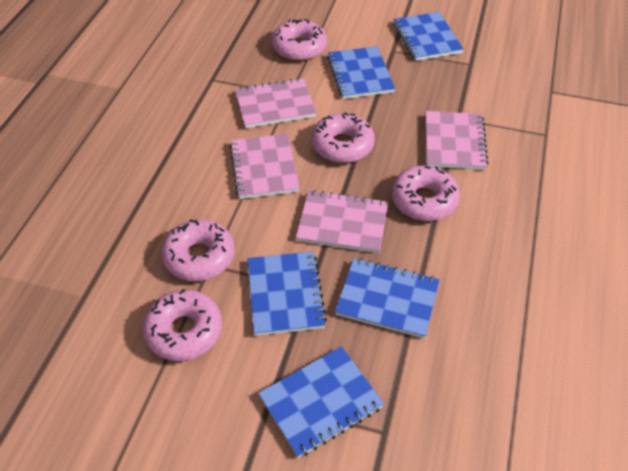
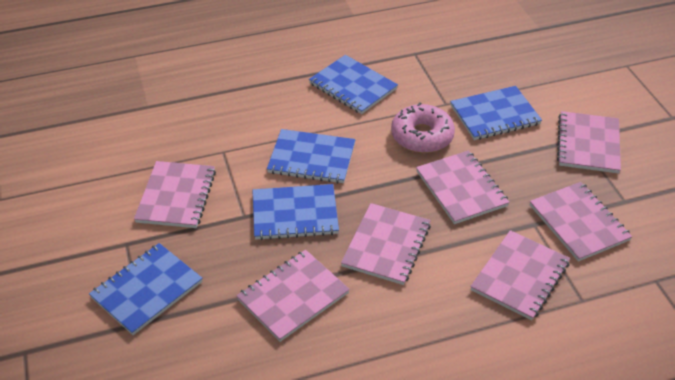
pink donut: 5 -> 1
pink notebook: 4 -> 7

